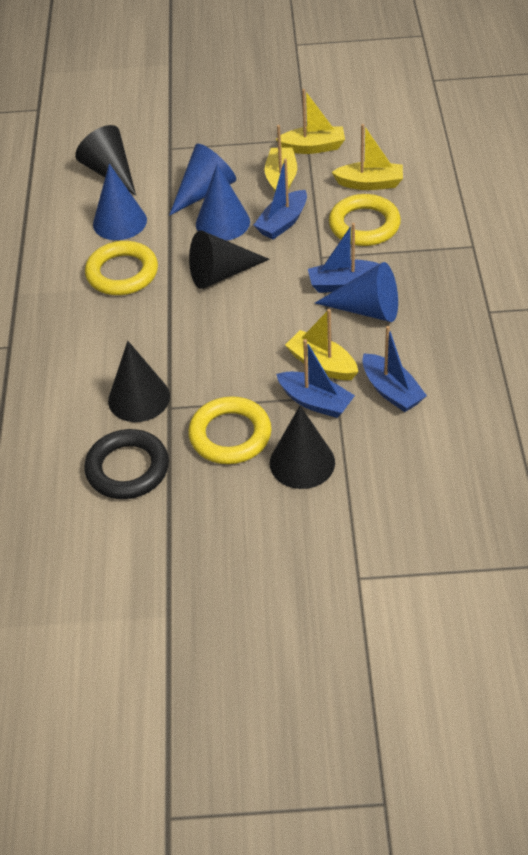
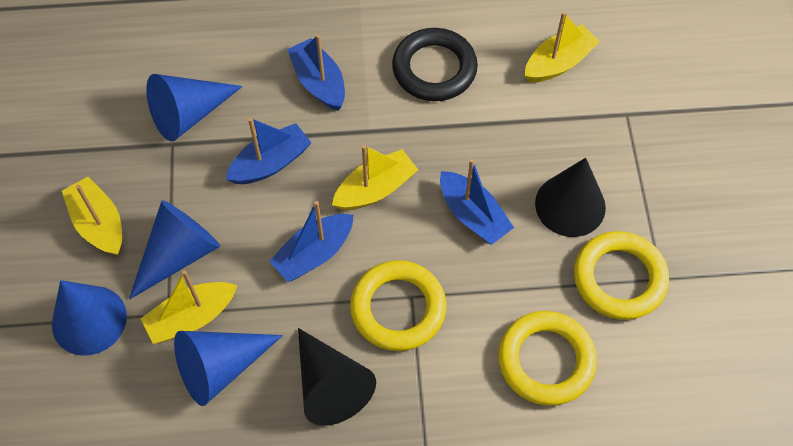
black cone: 4 -> 2

